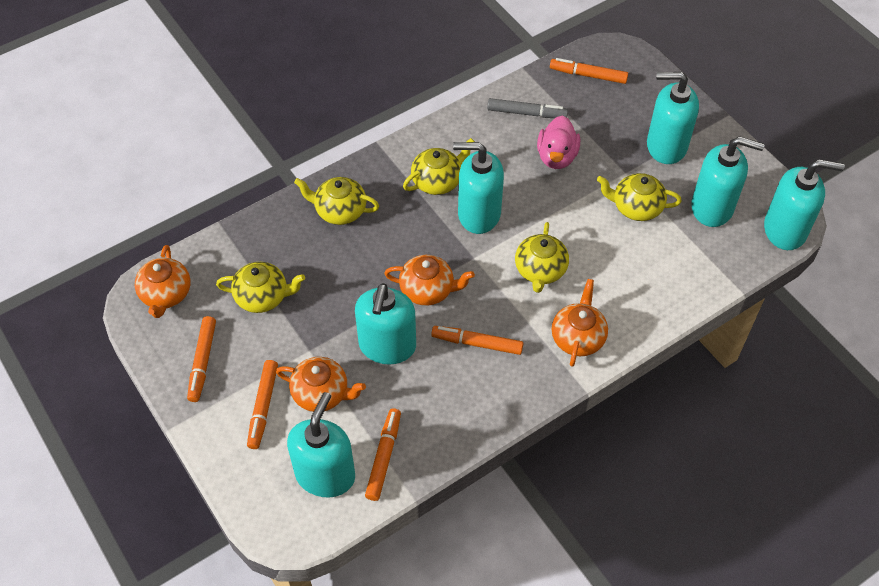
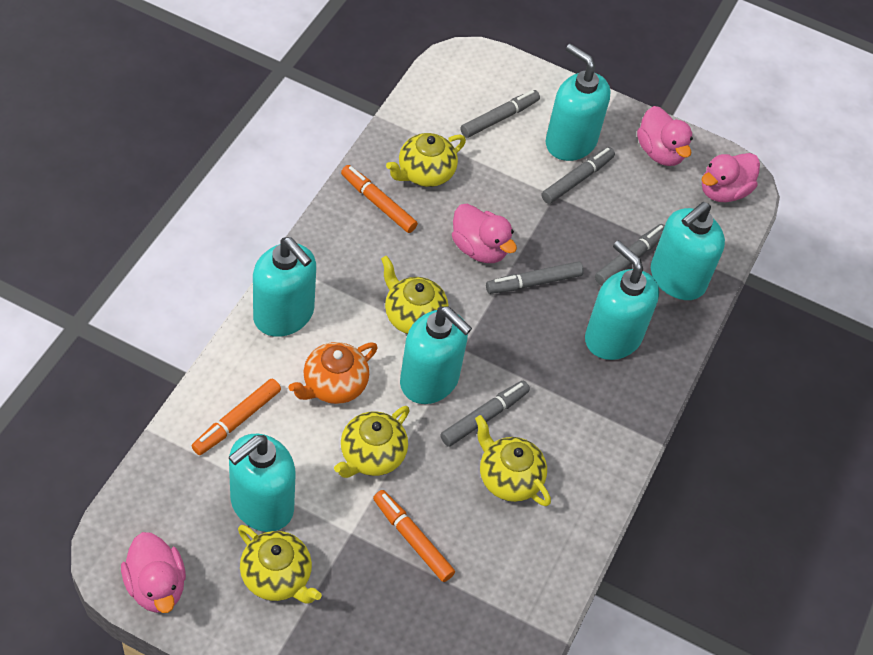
grey marker: 1 -> 5
orange marker: 5 -> 3
orange teapot: 4 -> 1
pink duck: 1 -> 4

